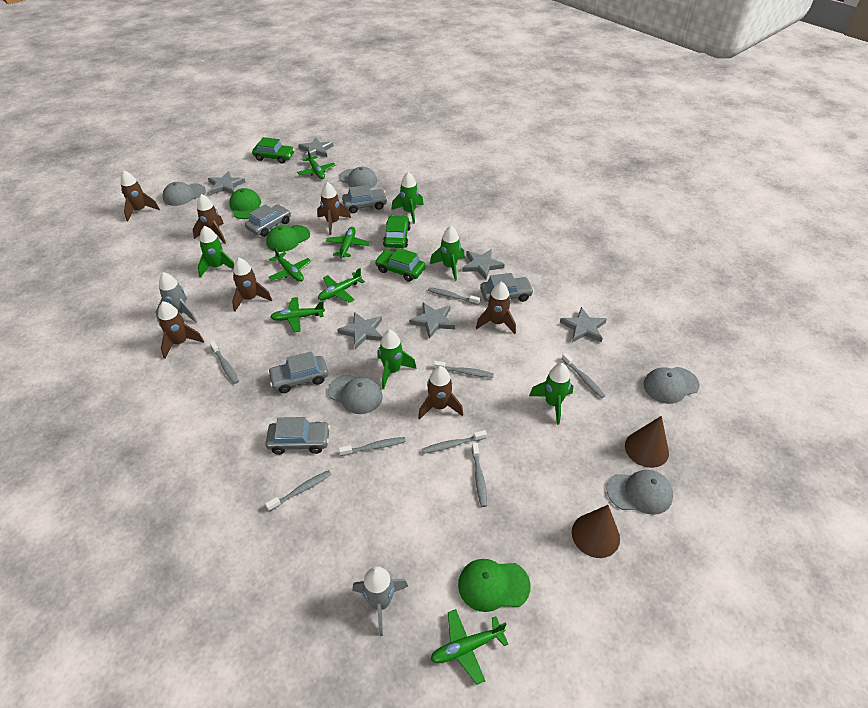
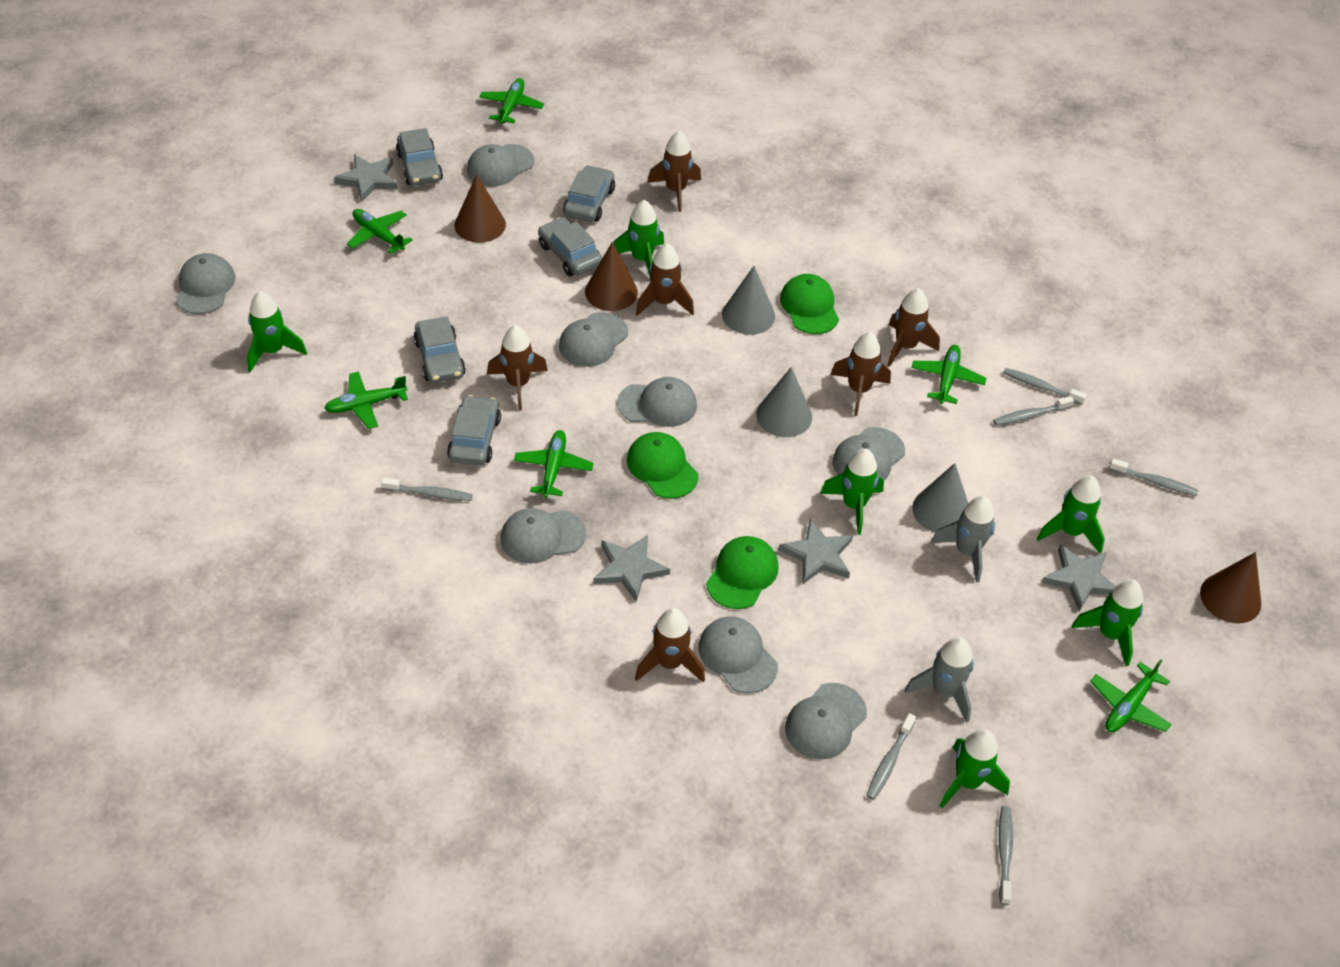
brown cone: 2 -> 3
brown rocket: 7 -> 6
green car: 3 -> 0
green rocket: 5 -> 6
grey cap: 5 -> 8
grey cone: 0 -> 3
grey star: 6 -> 4
grey toothbrush: 8 -> 6

